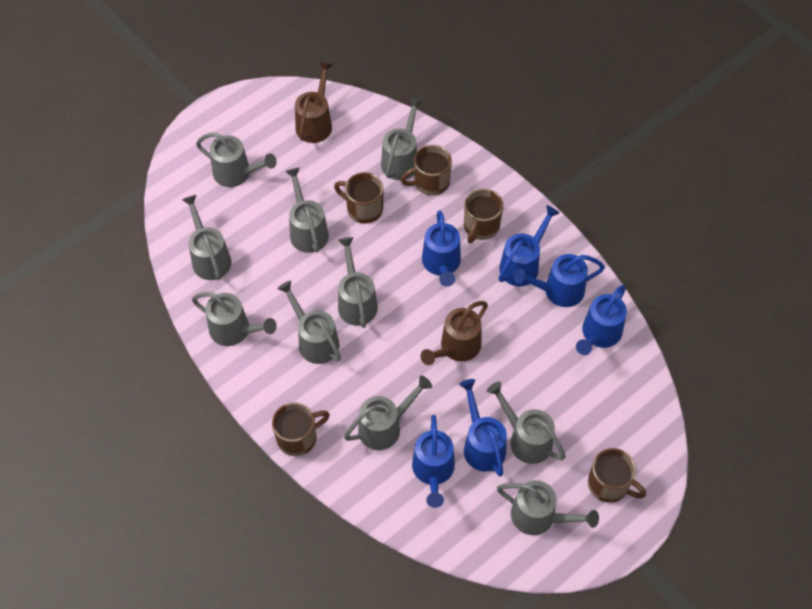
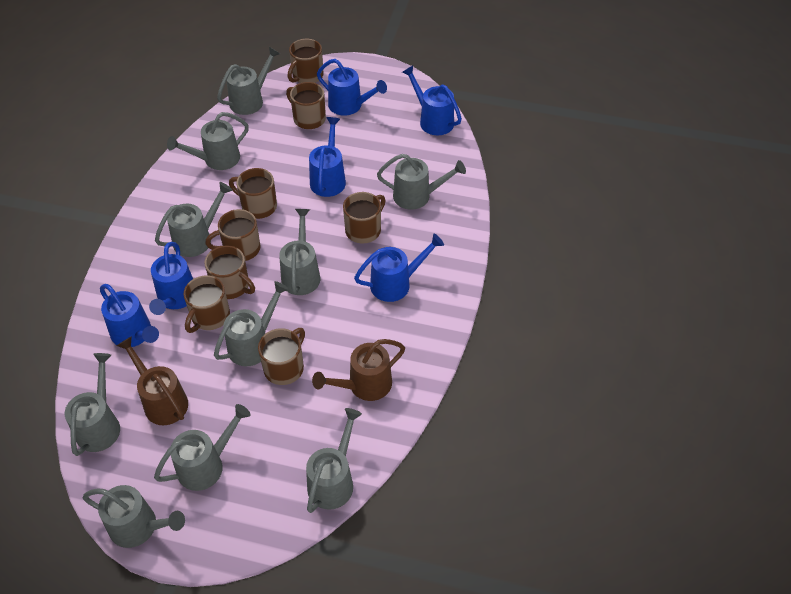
brown mug: 5 -> 8

